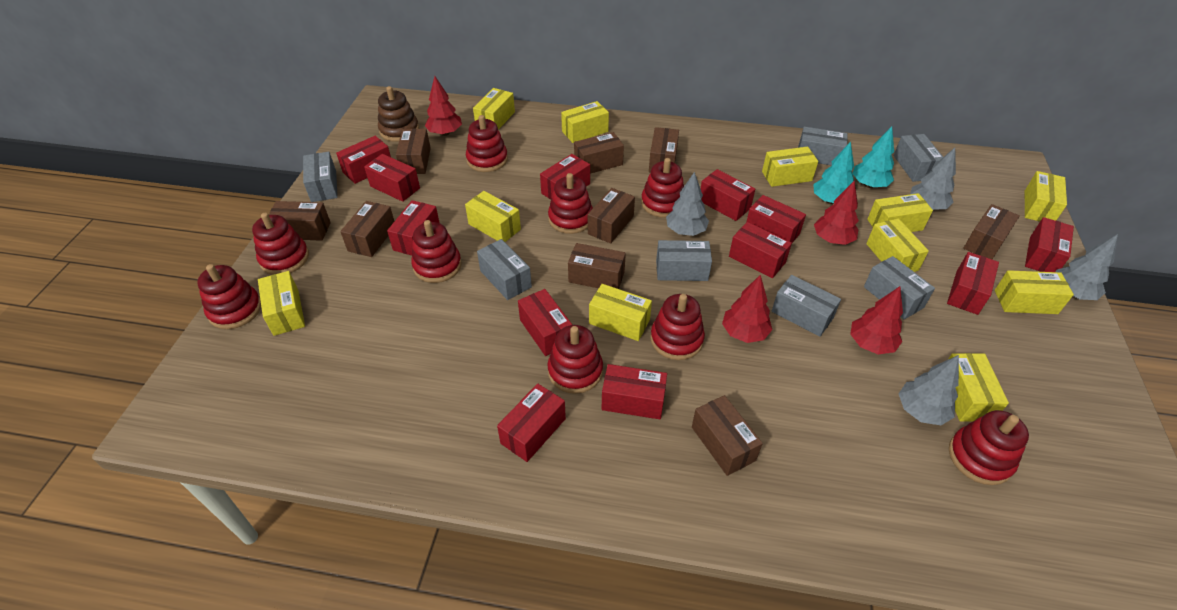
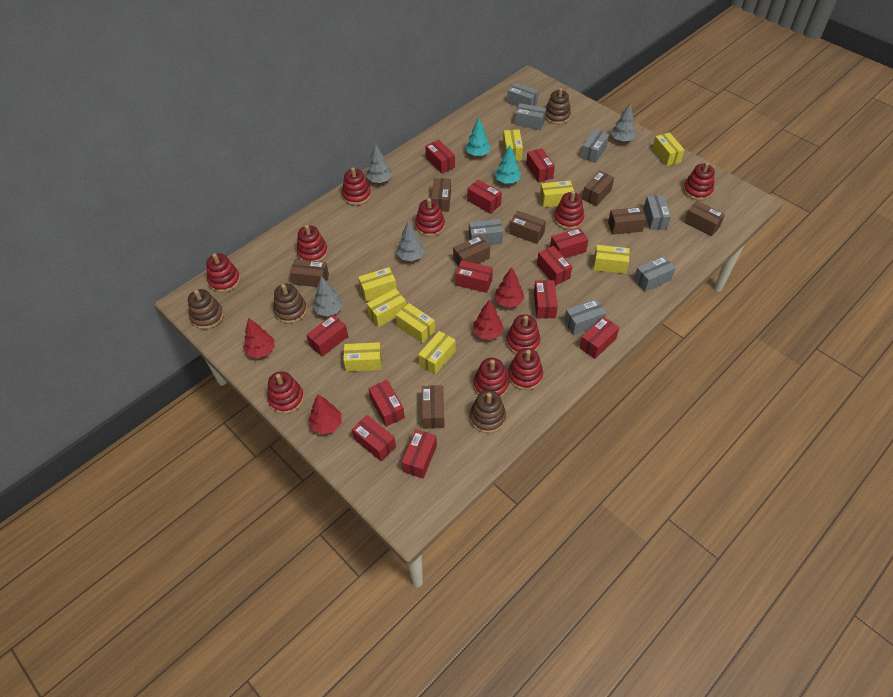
brown box: 9 -> 8
brown stacking toy: 1 -> 4
red stacking toy: 9 -> 10
yellow box: 11 -> 9

